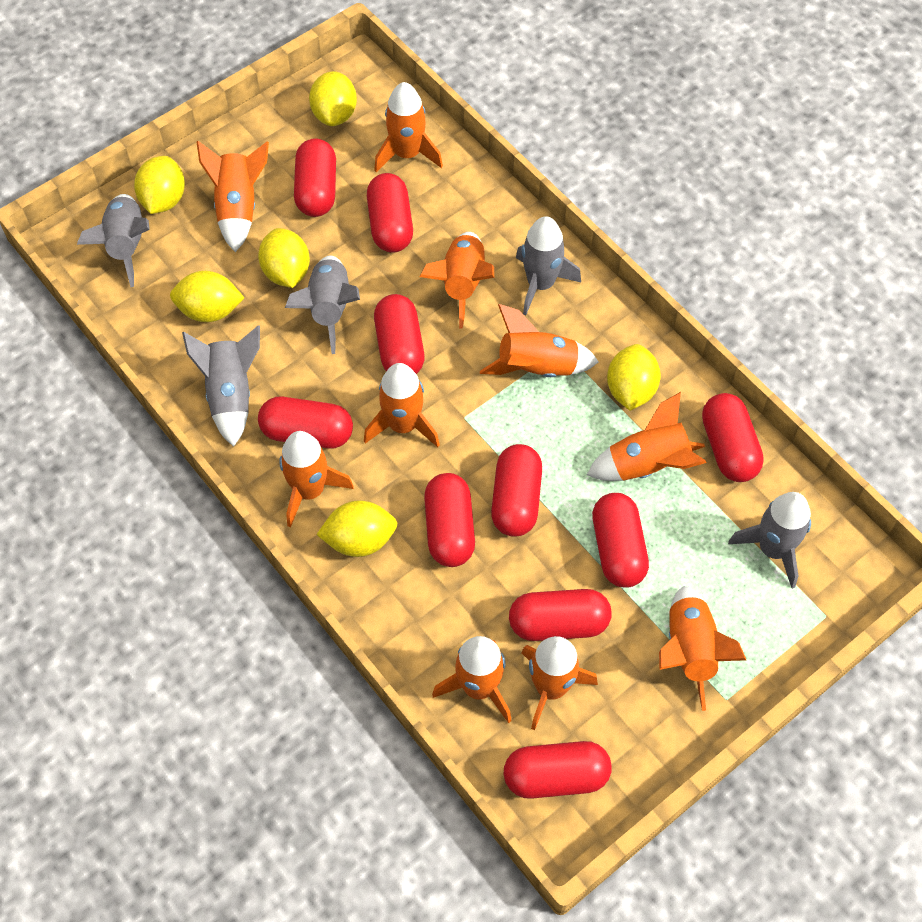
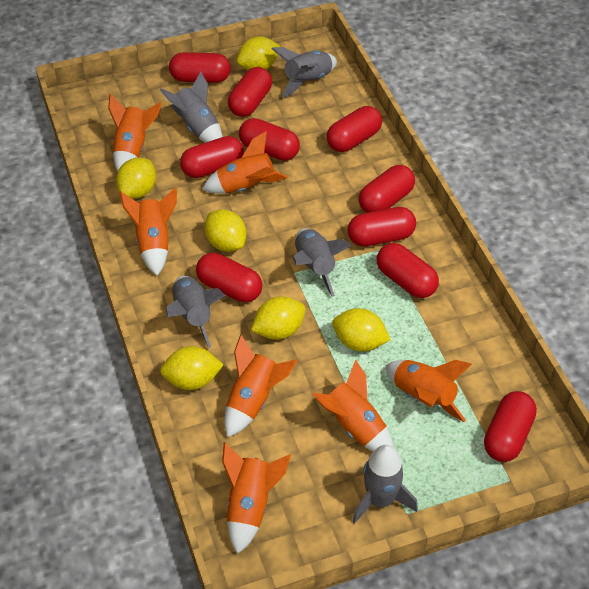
orange rocket: 10 -> 7

